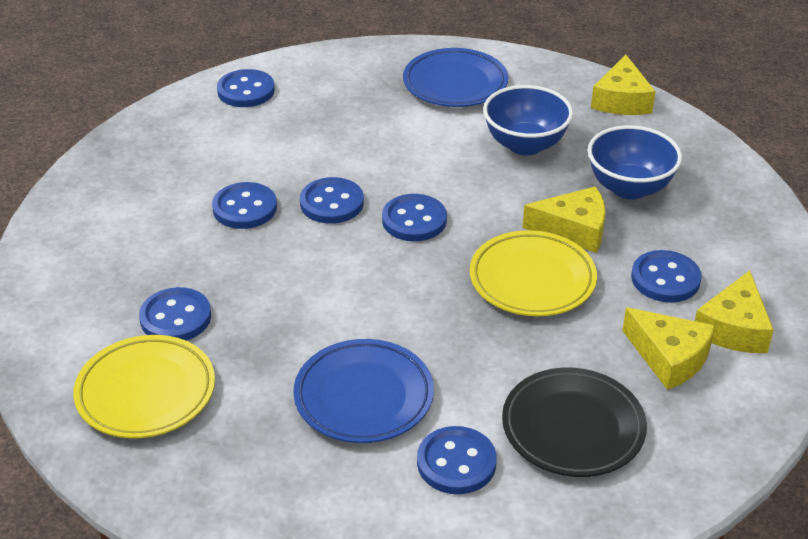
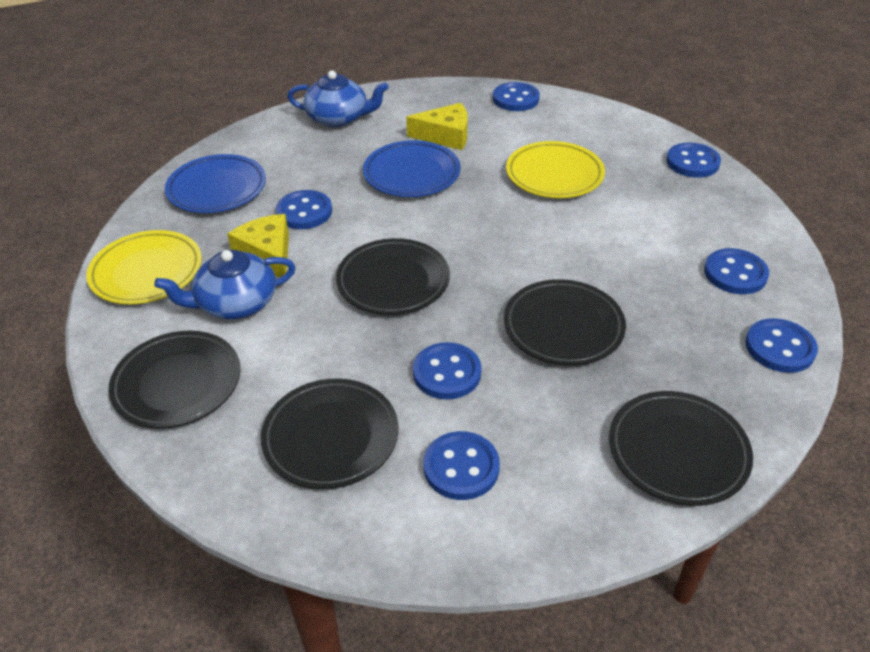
black plate: 1 -> 5
blue bowl: 2 -> 0
blue teapot: 0 -> 2
yellow cheese: 4 -> 2

